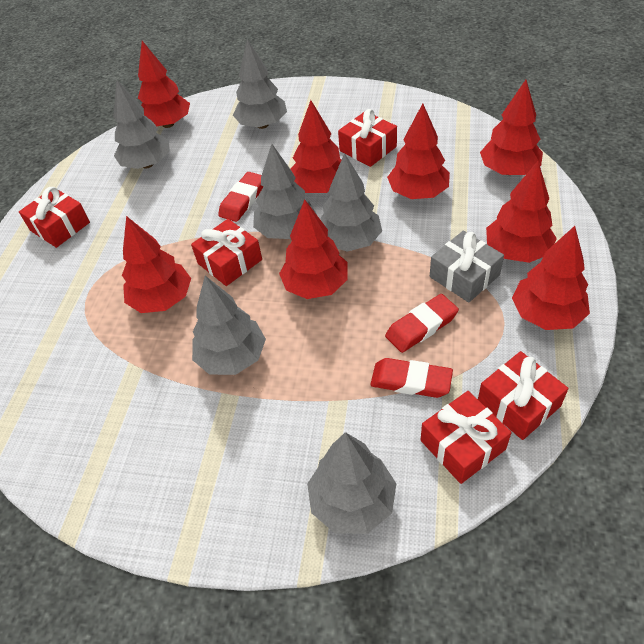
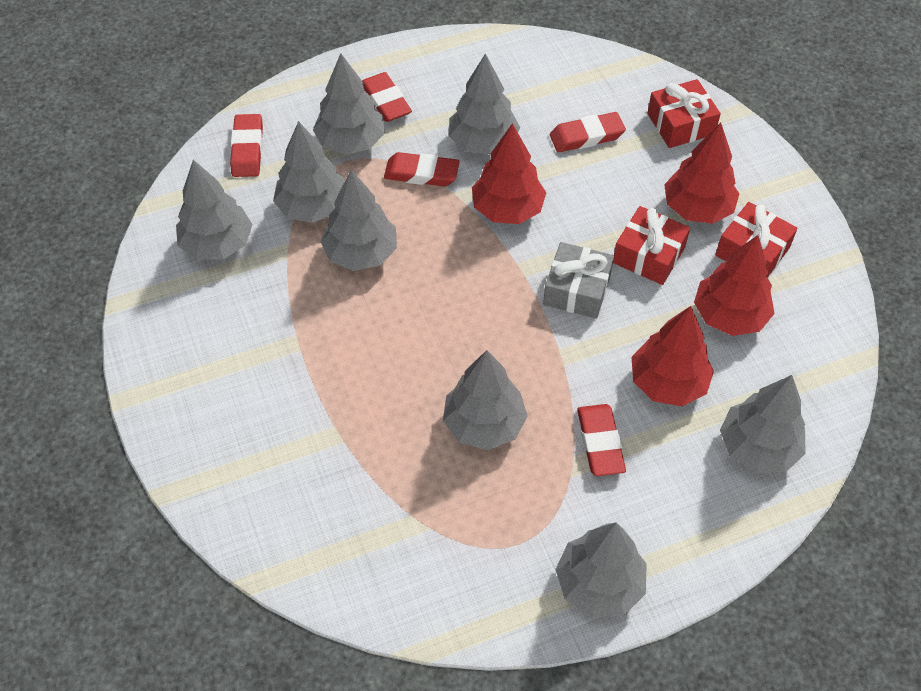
grey tree: 6 -> 8
red eraser: 3 -> 5
red gift: 5 -> 3
red tree: 8 -> 4

